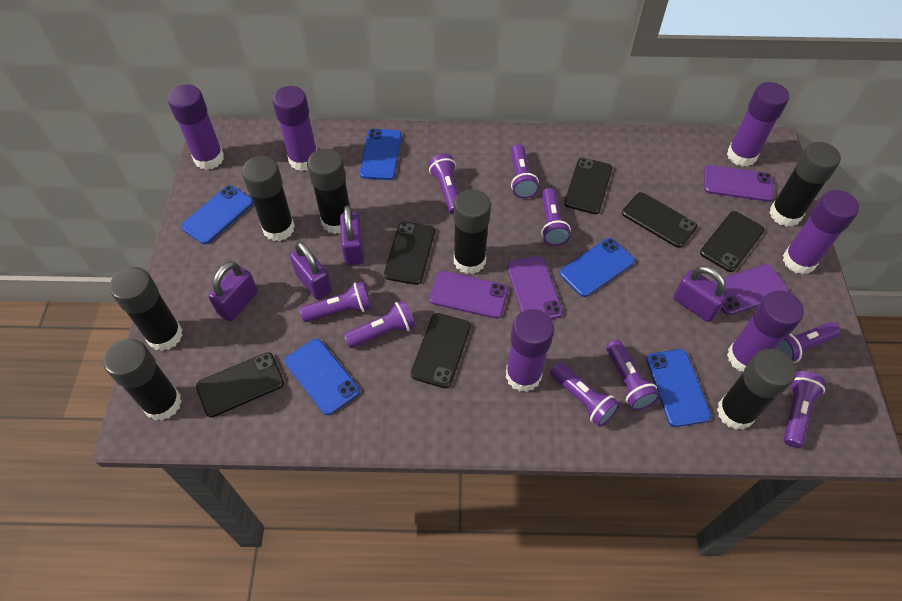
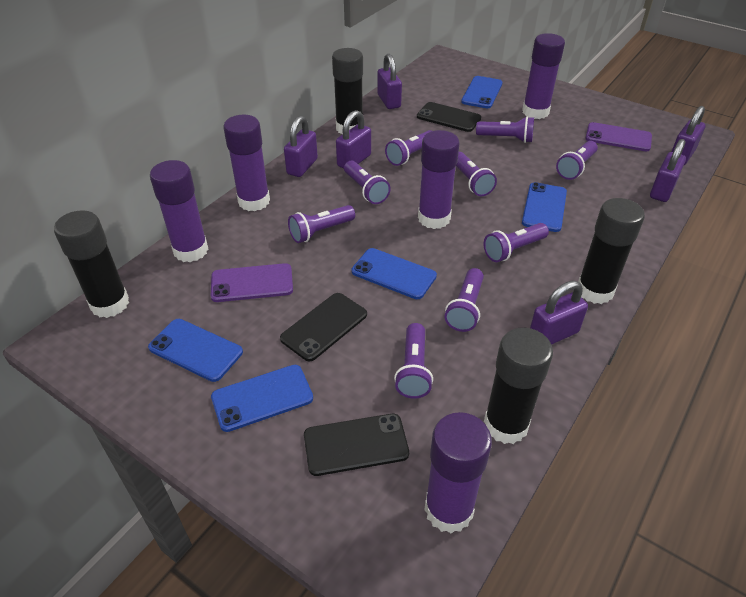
black glue stick: 7 -> 4
black phone: 6 -> 3
purple glue stick: 6 -> 5
purple padlock: 4 -> 6
purple phone: 4 -> 2

